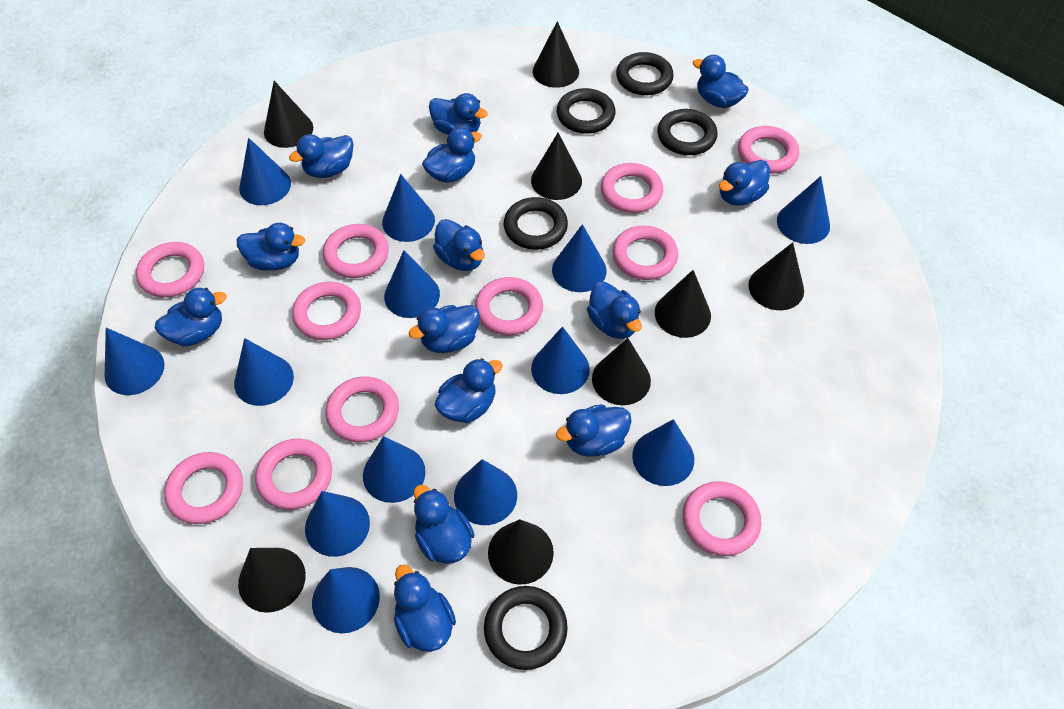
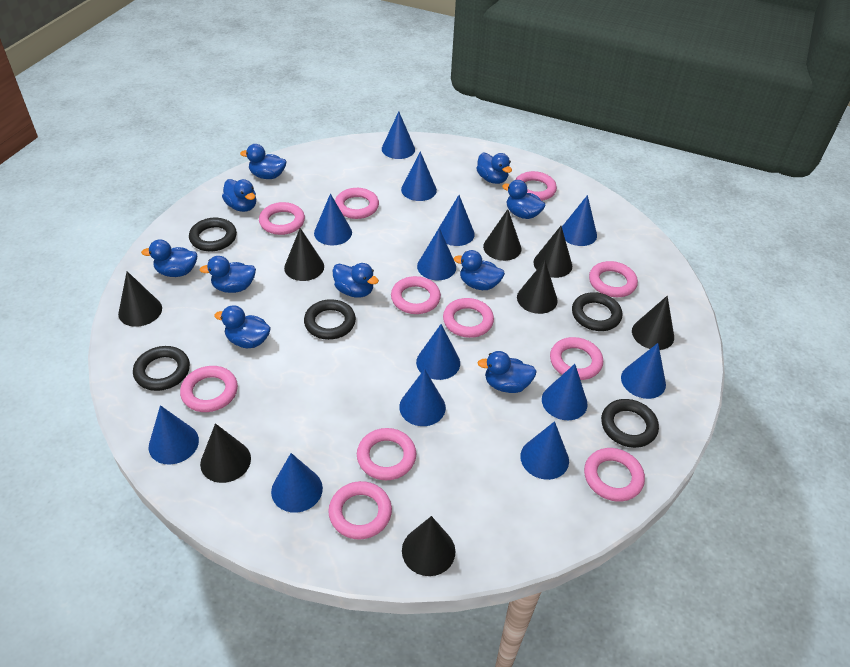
blue duck: 14 -> 10

